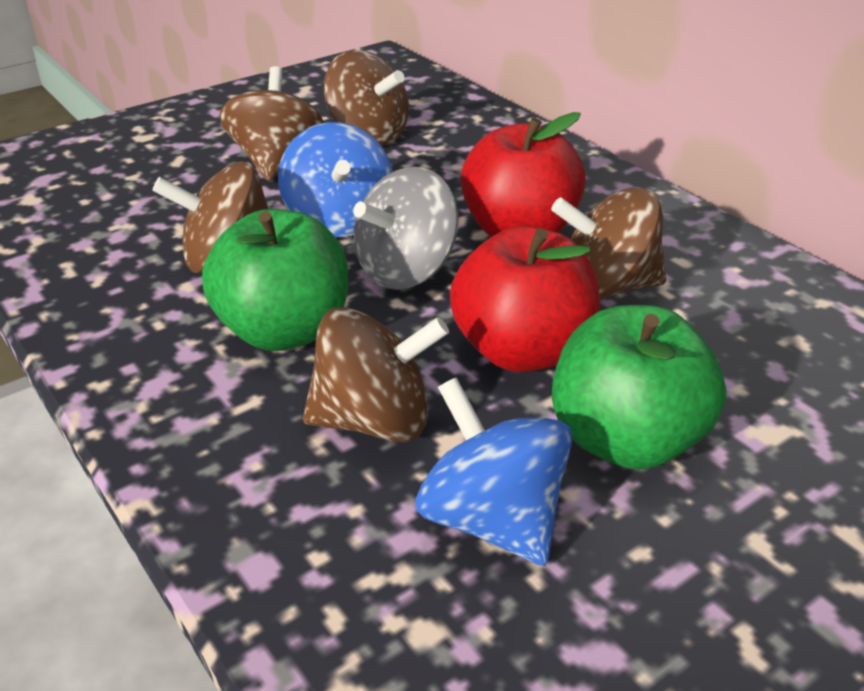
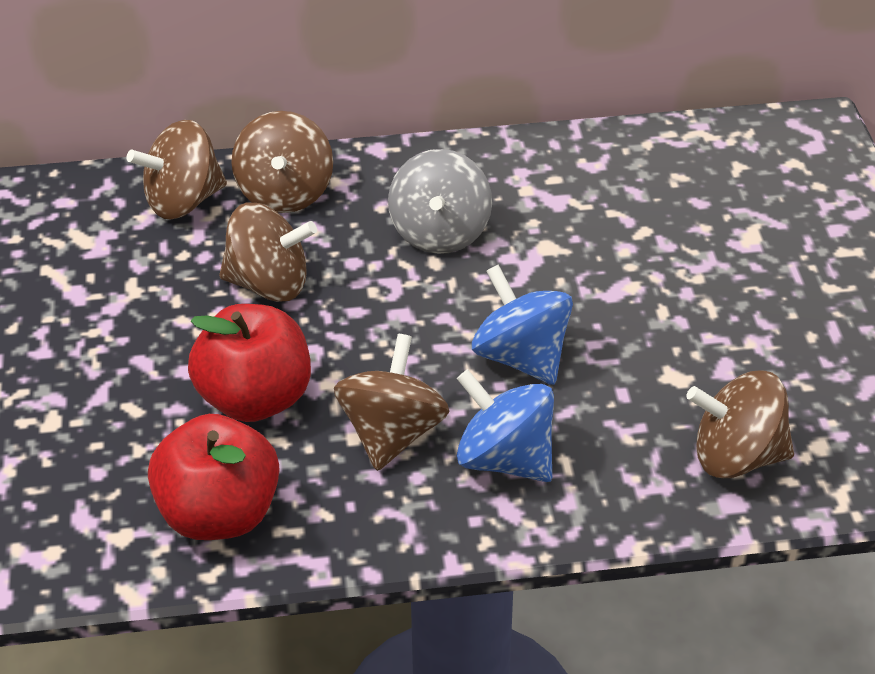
green apple: 2 -> 0

